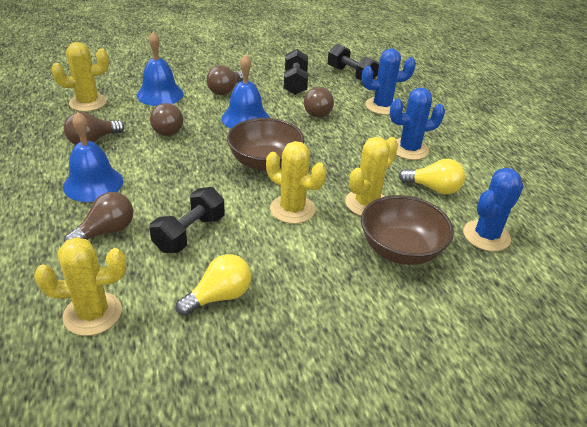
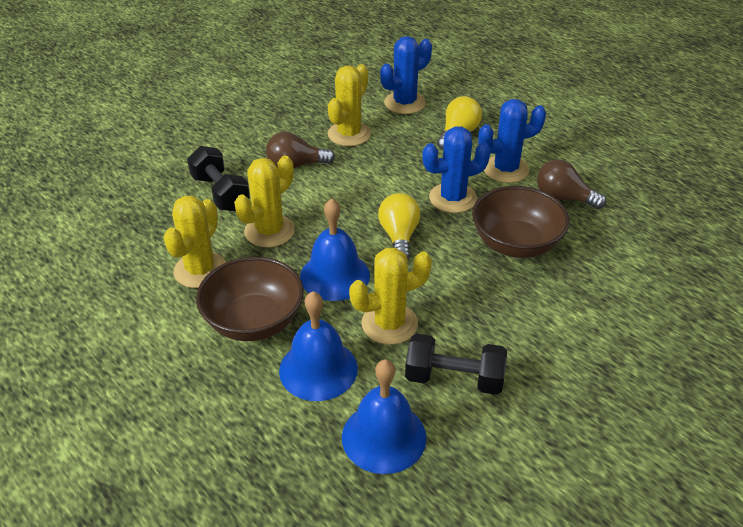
black dumbbell: 3 -> 2
brown light bulb: 5 -> 2

